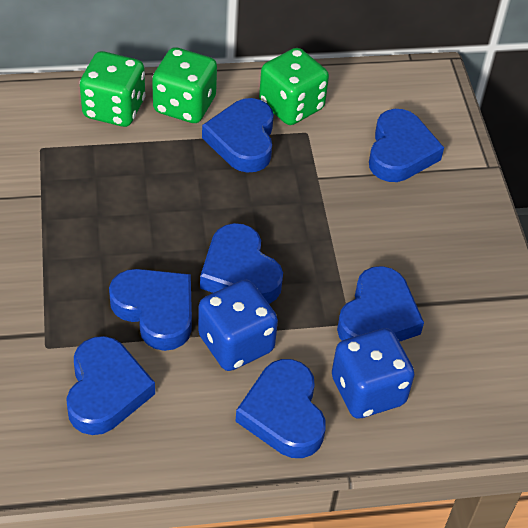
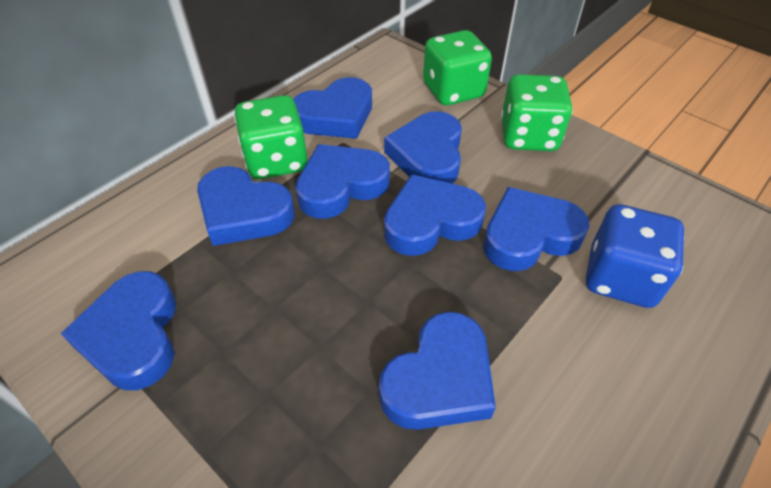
blue dice: 2 -> 1
blue heart: 7 -> 8

